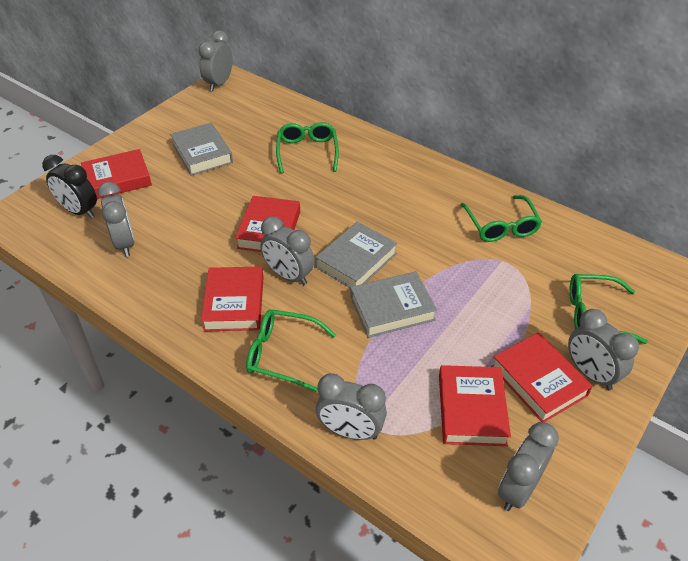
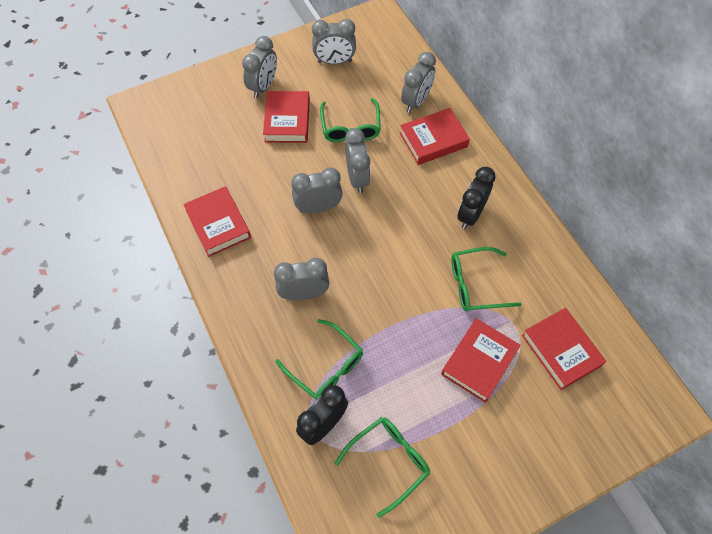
black clock: 1 -> 2
grey book: 3 -> 0

